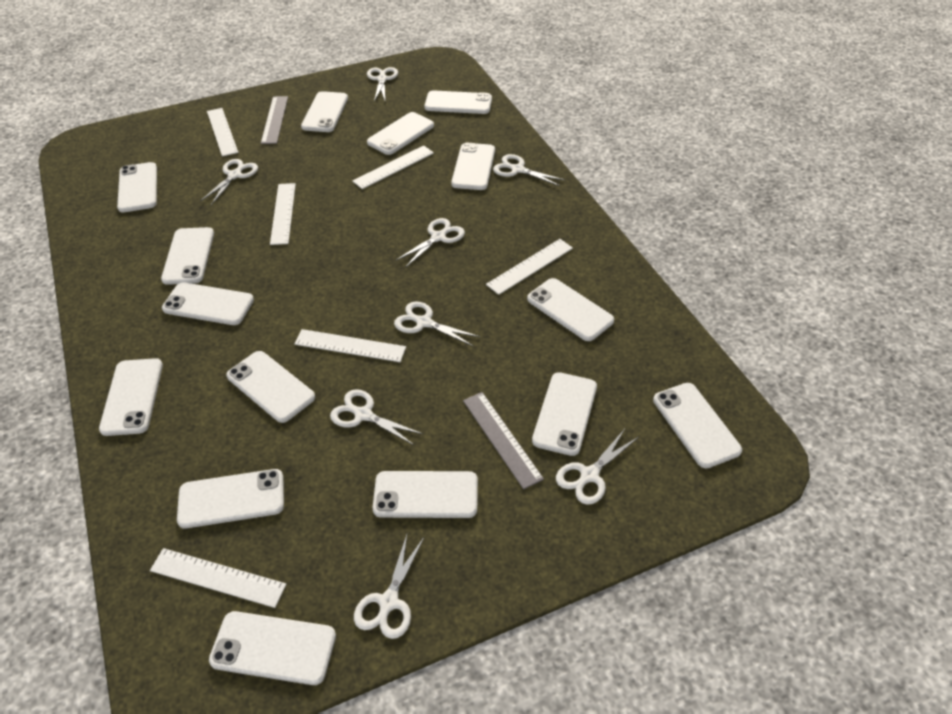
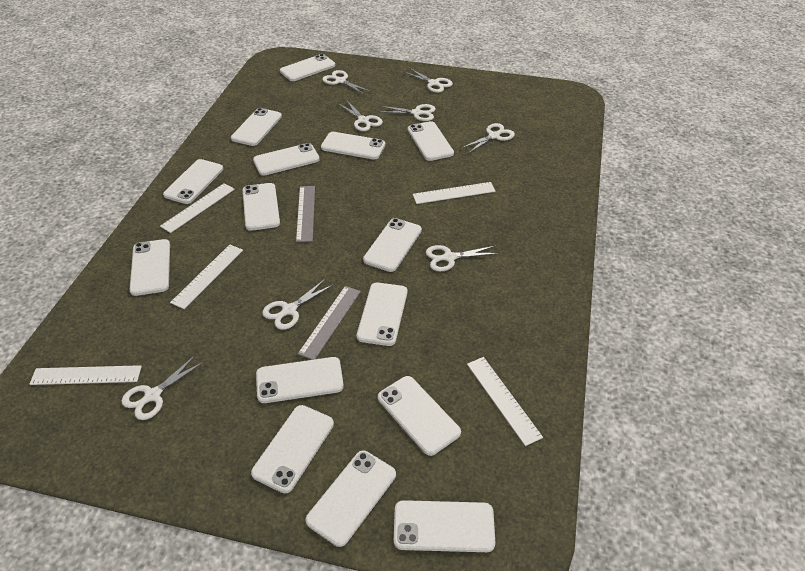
white ruler: 6 -> 5

